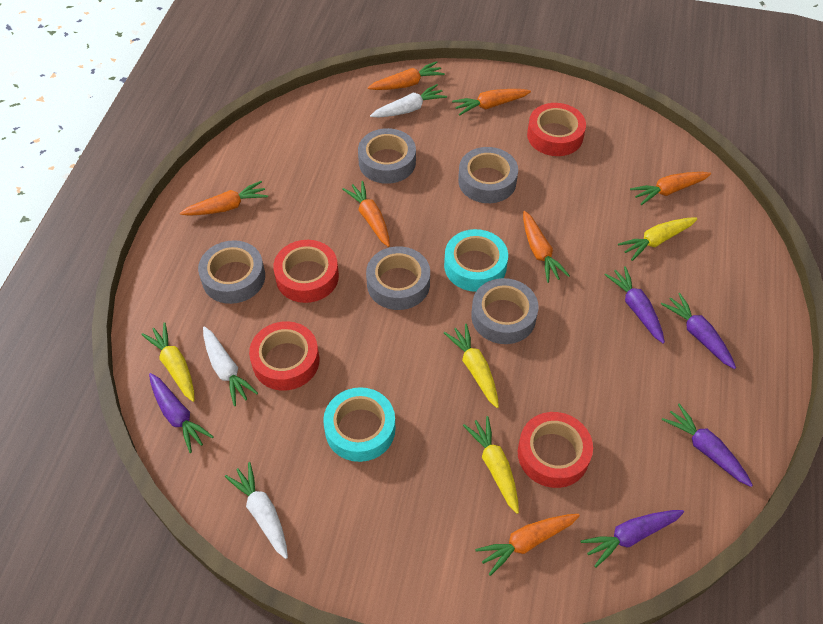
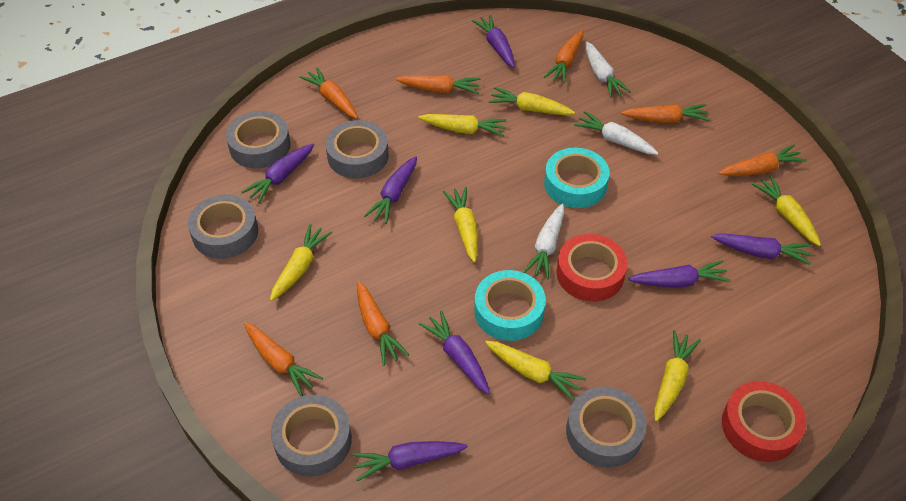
purple carrot: 5 -> 7
red tape: 4 -> 2
yellow carrot: 4 -> 7

